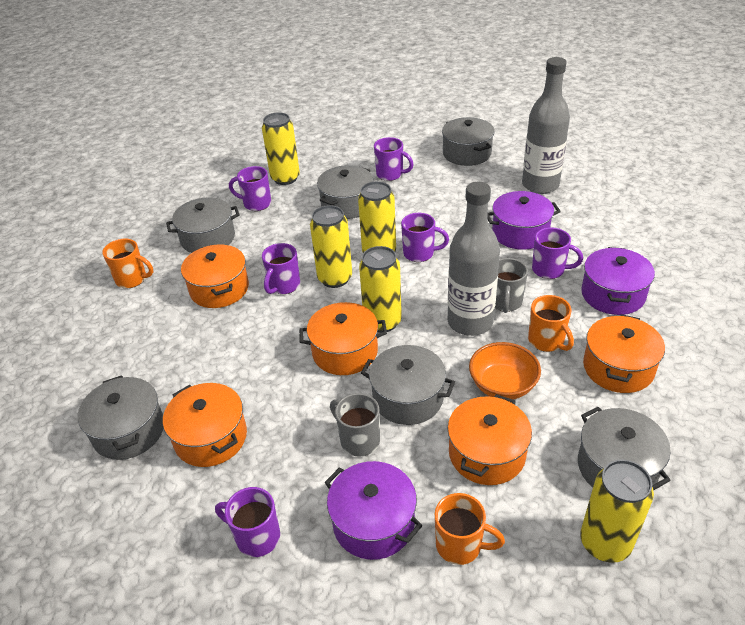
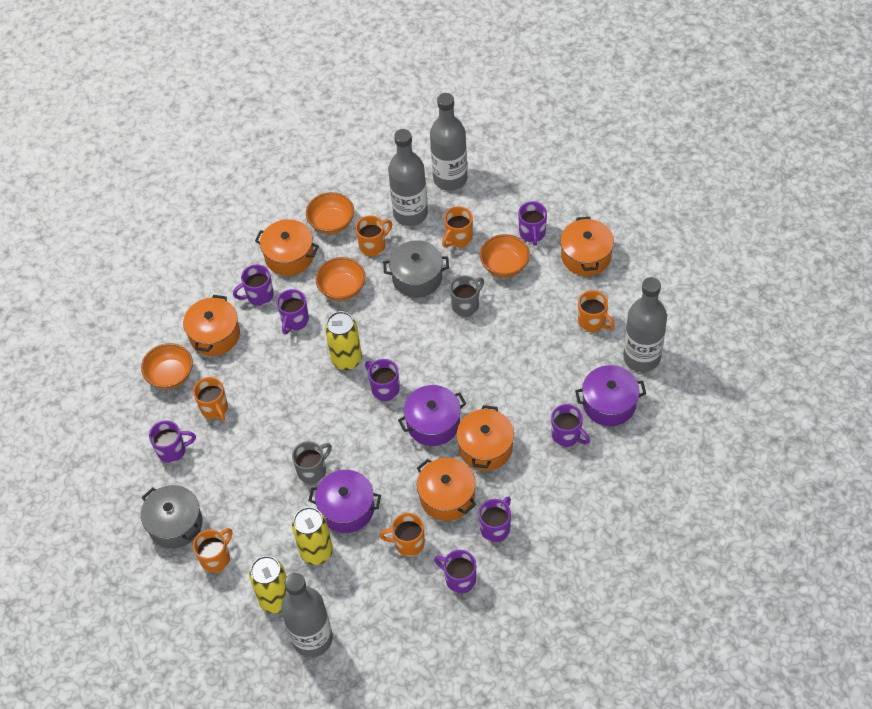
grey bottle: 2 -> 4
grey pot: 6 -> 2
orange bowl: 1 -> 4
orange mug: 3 -> 6
purple mug: 6 -> 8
yellow can: 5 -> 3

